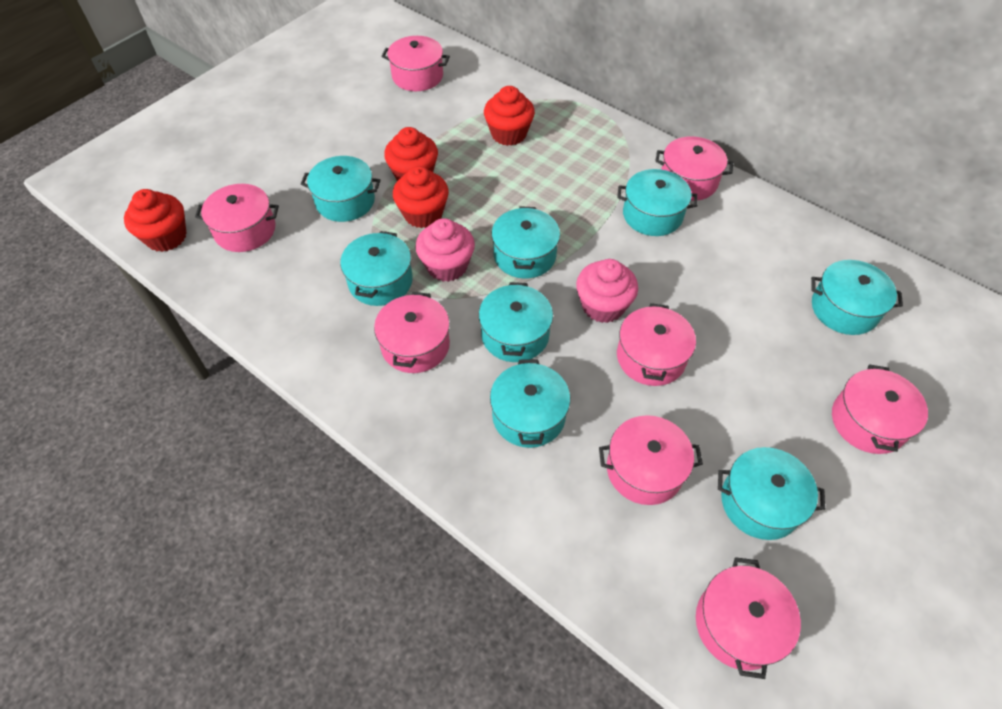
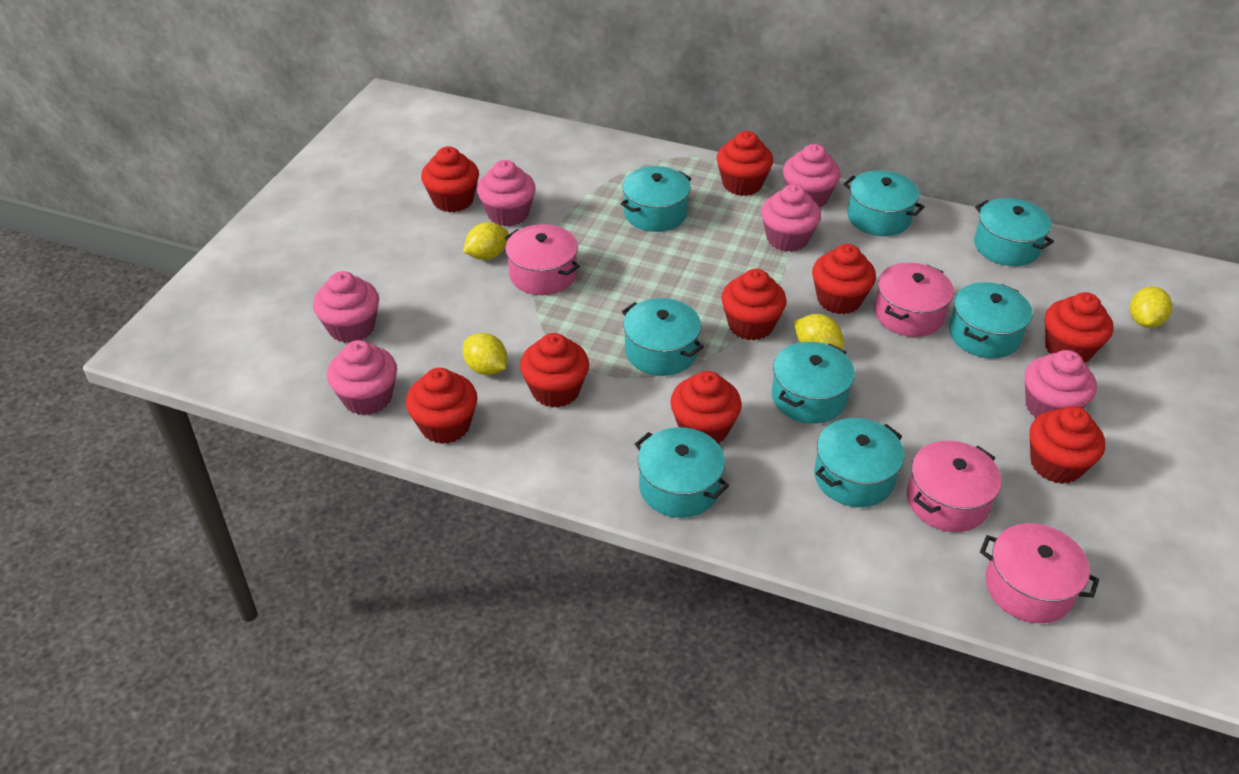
pink cupcake: 2 -> 6
pink pot: 8 -> 4
red cupcake: 4 -> 9
yellow lemon: 0 -> 4

